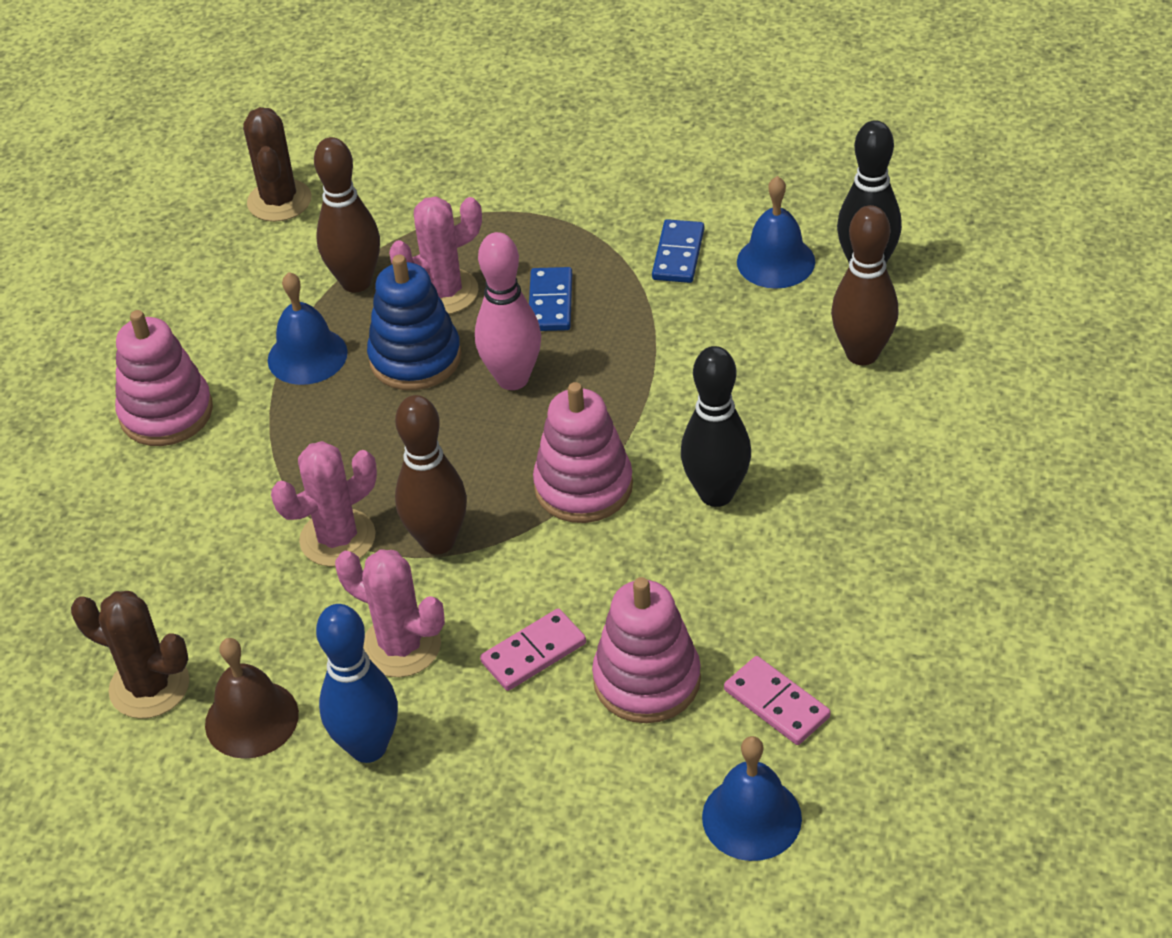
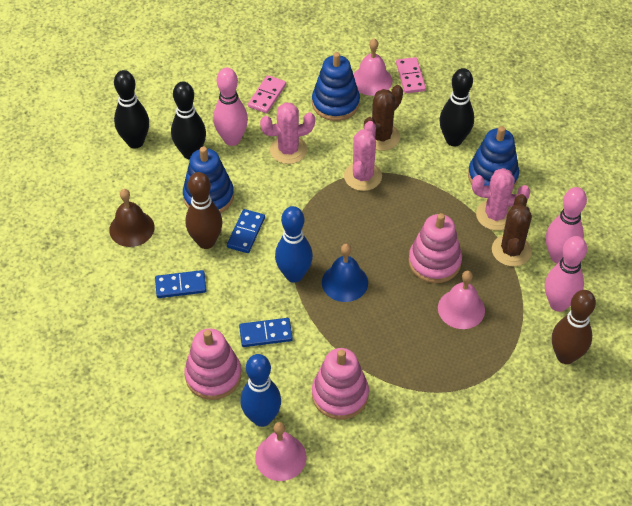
black bowling pin: 2 -> 3
blue bell: 3 -> 1
blue bowling pin: 1 -> 2
blue domino: 2 -> 3
blue stacking toy: 1 -> 3
brown bowling pin: 3 -> 2
pink bell: 0 -> 3
pink bowling pin: 1 -> 3

